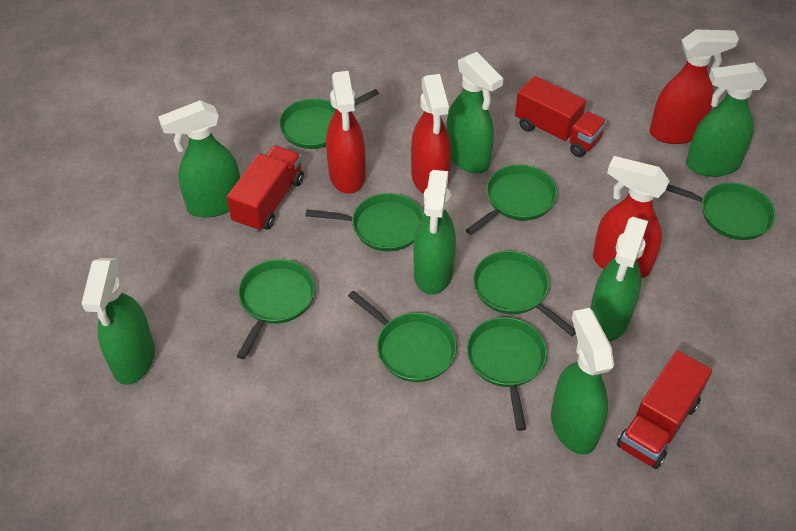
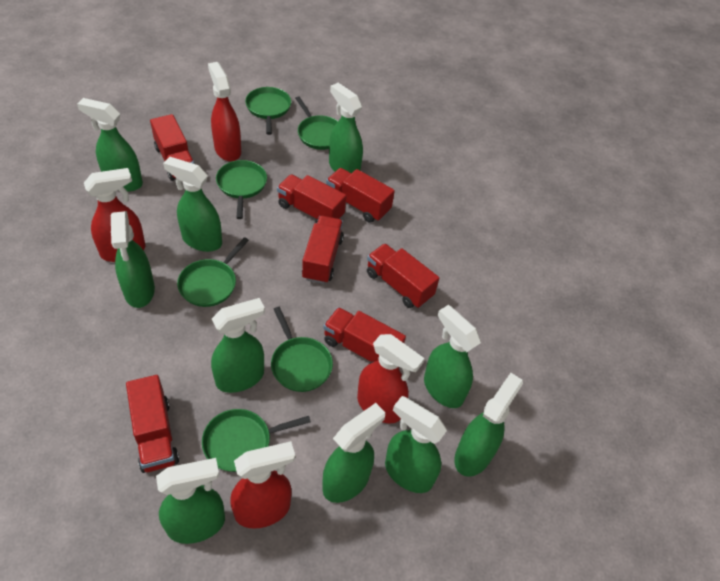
green pan: 8 -> 6
green spray bottle: 7 -> 10
red truck: 3 -> 7

